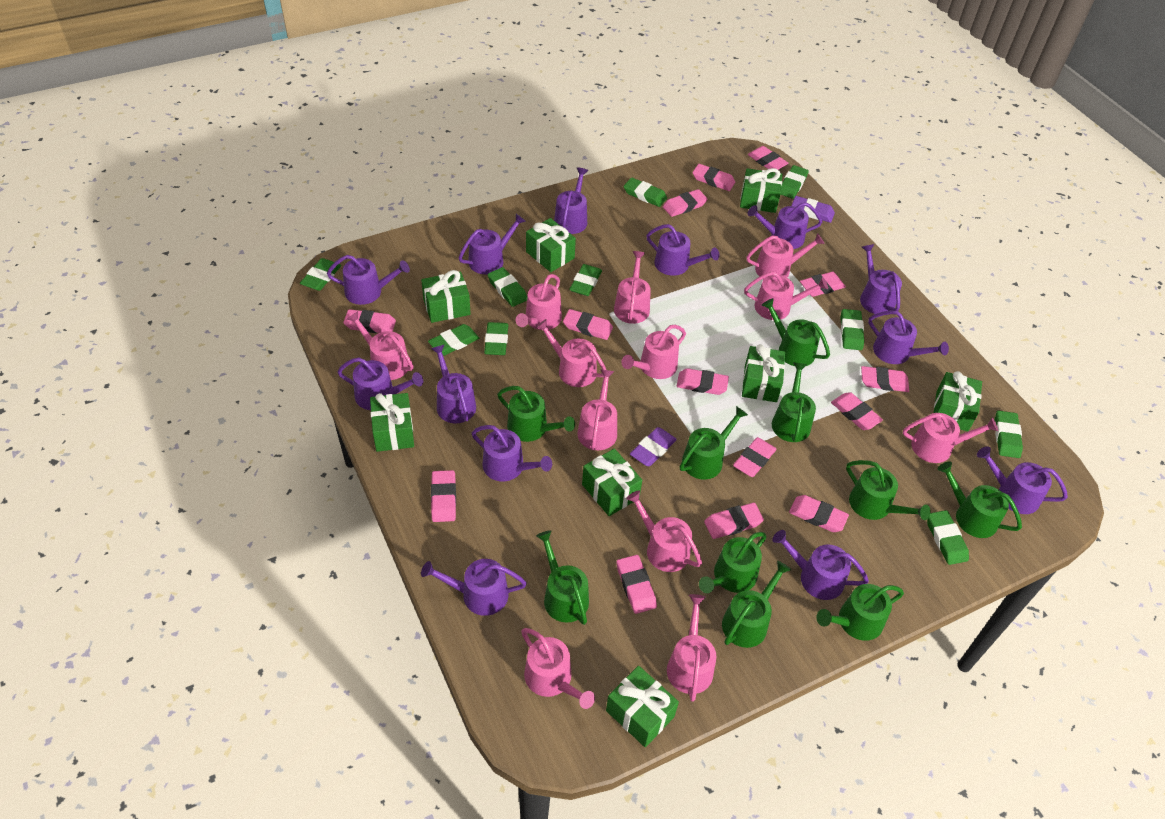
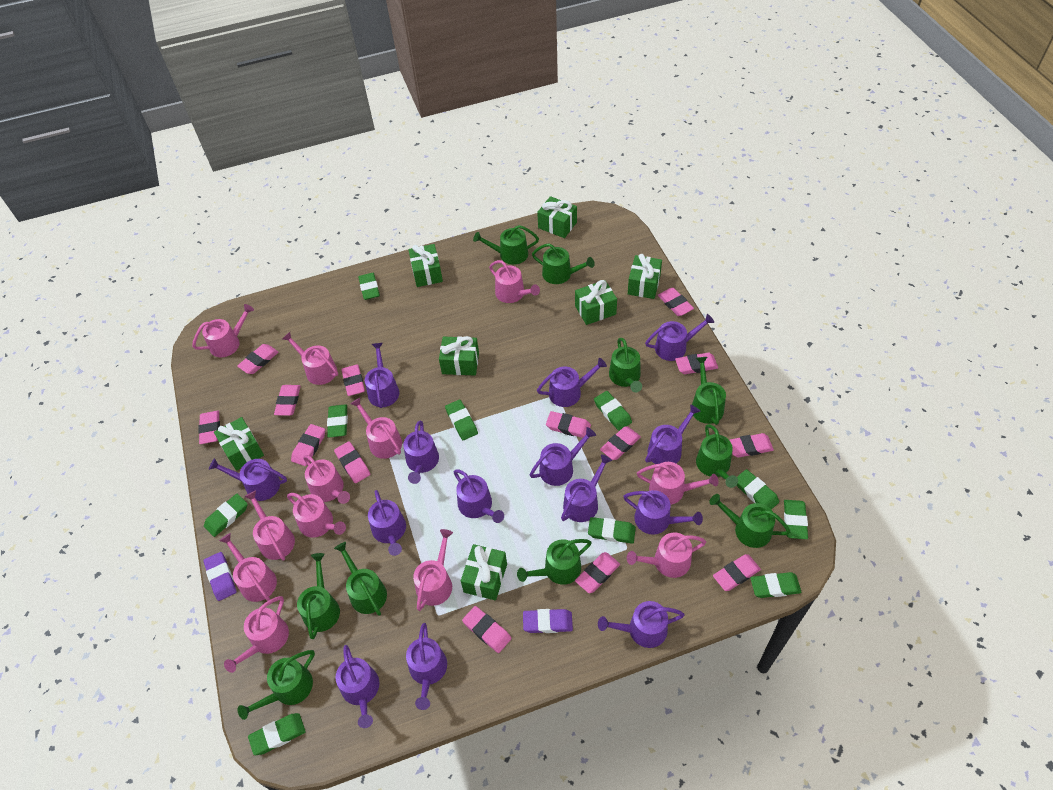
green gift: 8 -> 7
purple watering can: 13 -> 14

